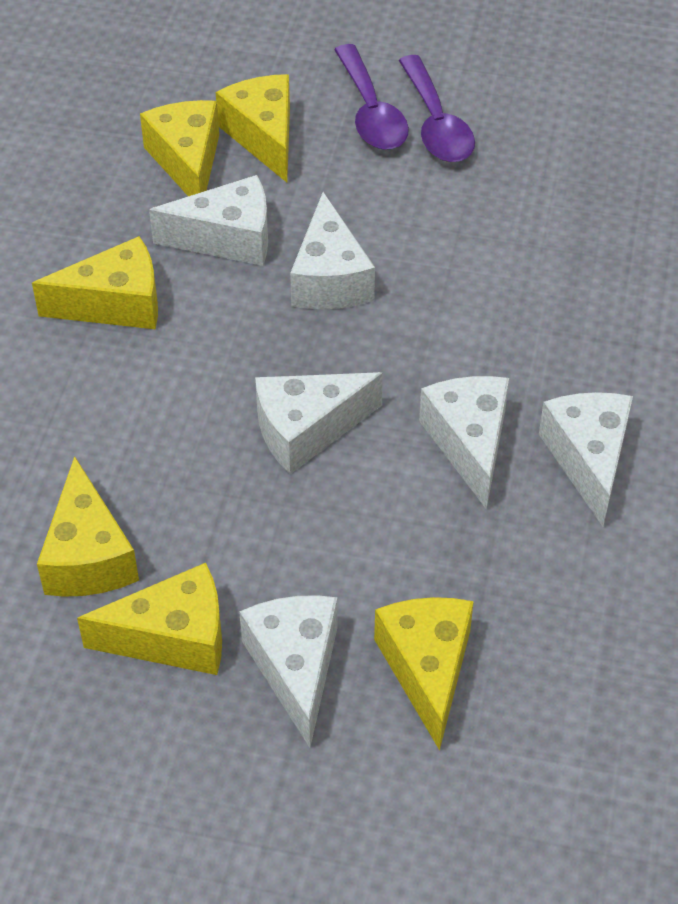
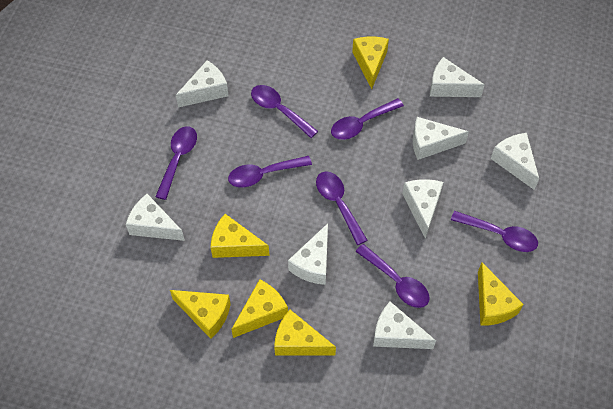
purple spoon: 2 -> 7
white cheese: 6 -> 8

